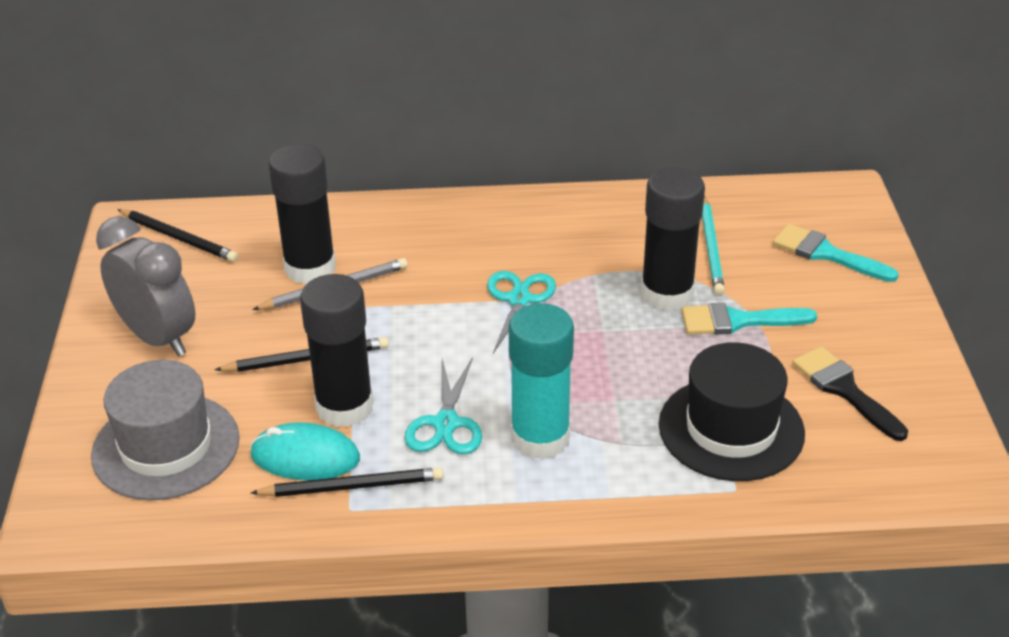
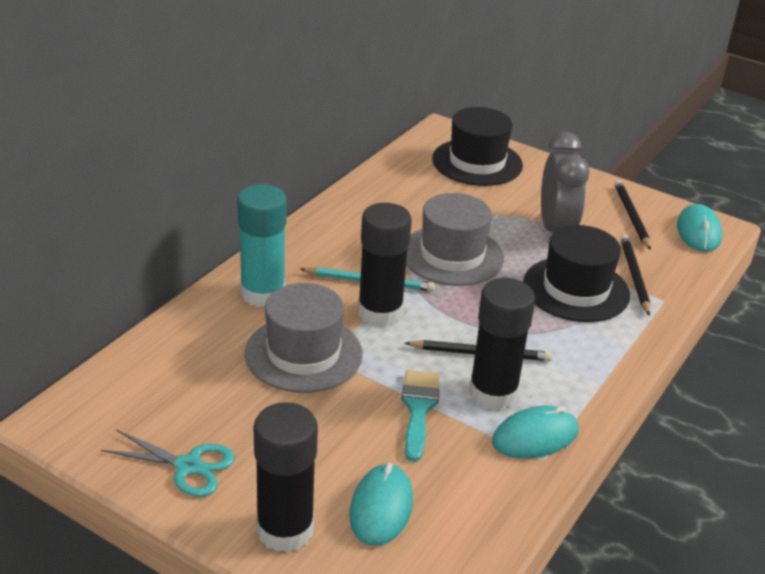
black brush: 1 -> 0
black hat: 1 -> 2
grey hat: 1 -> 2
grey pencil: 1 -> 0
turquoise brush: 2 -> 1
turquoise mouse: 1 -> 3
turquoise scissors: 2 -> 1

